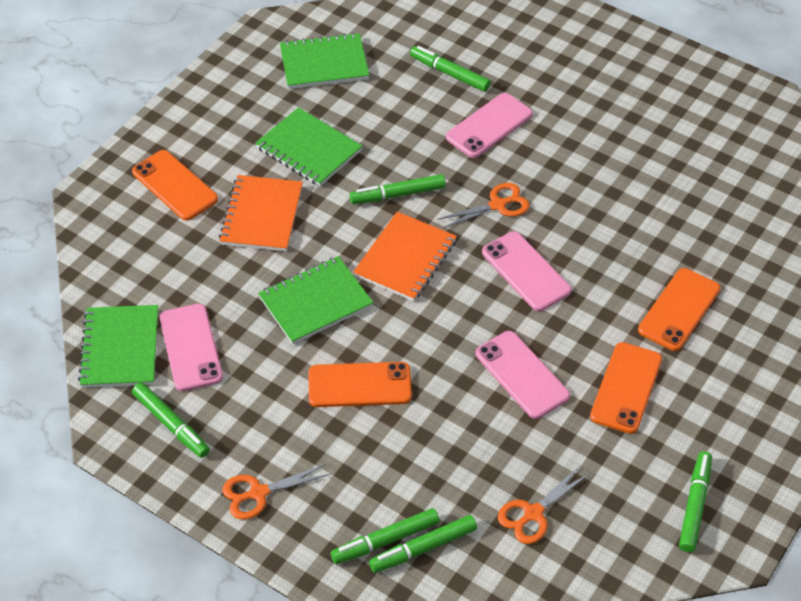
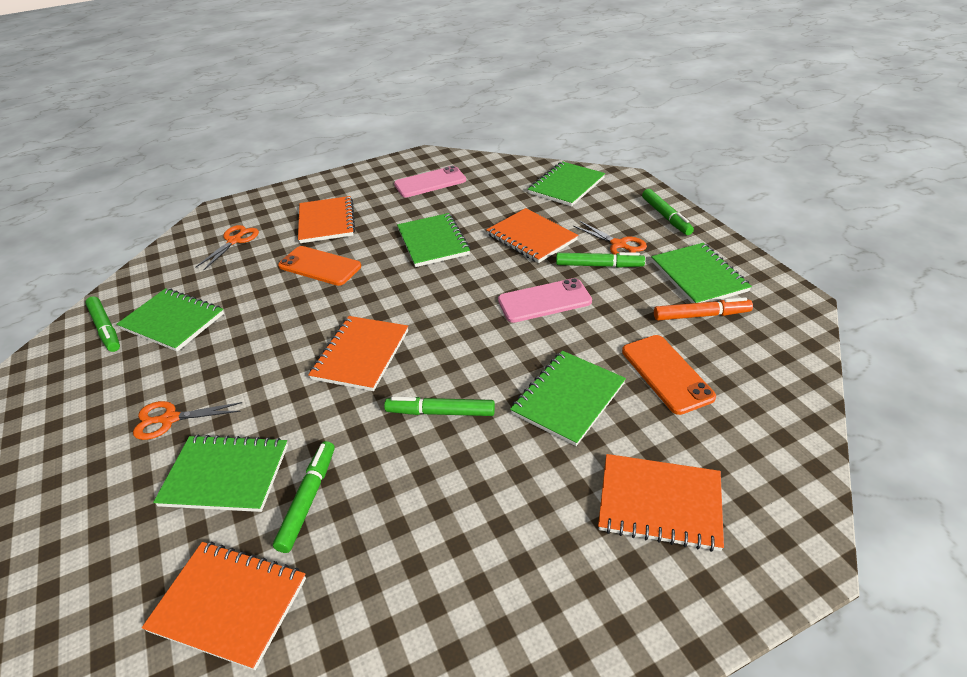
green marker: 6 -> 5
green notebook: 4 -> 6
orange marker: 0 -> 1
orange notebook: 2 -> 5
orange phone: 4 -> 2
pink phone: 4 -> 2

